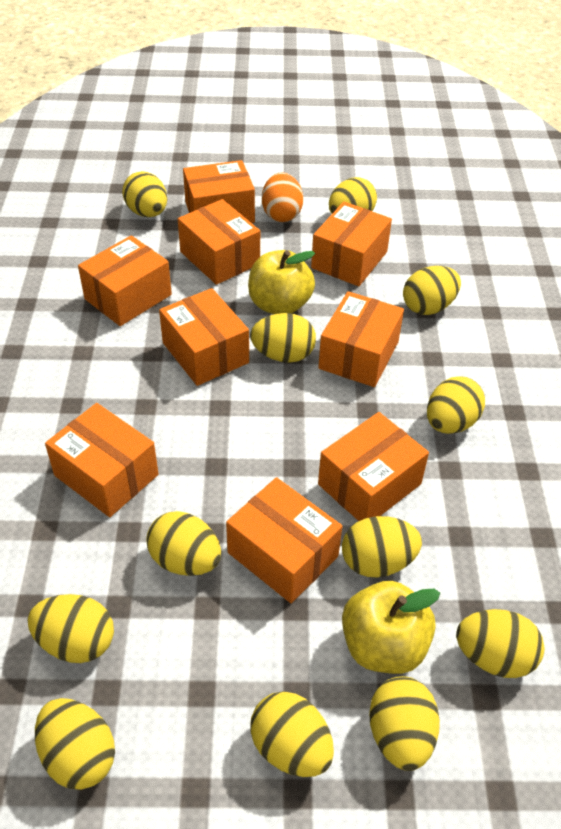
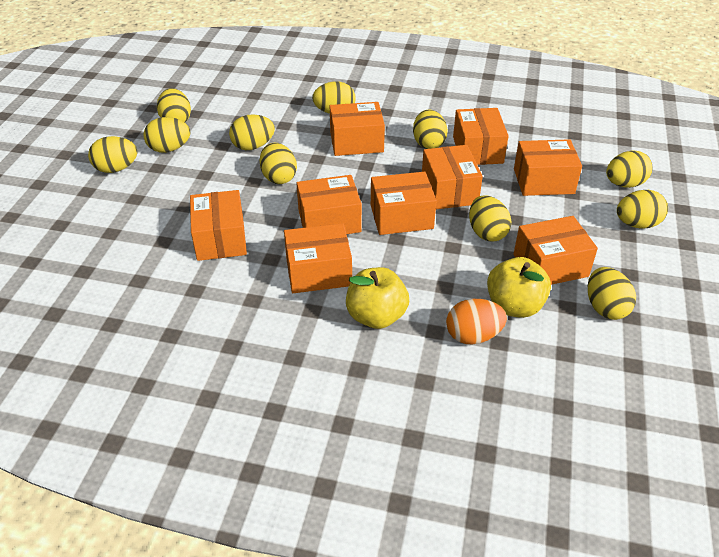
yellow egg: 12 -> 11

